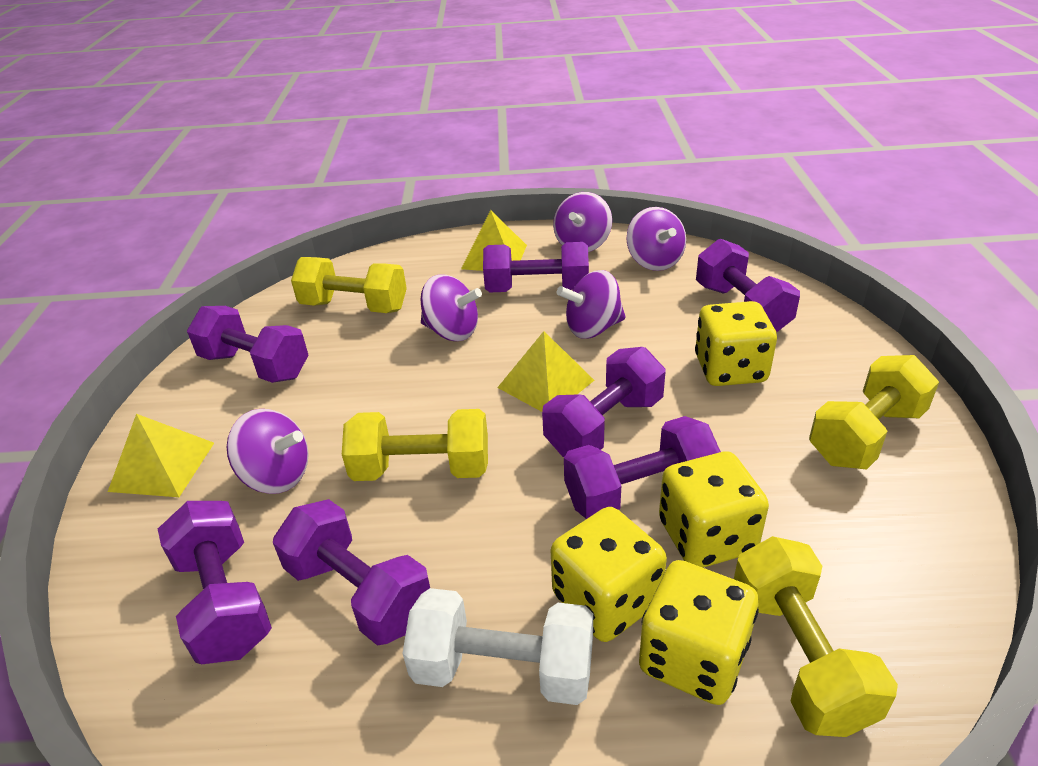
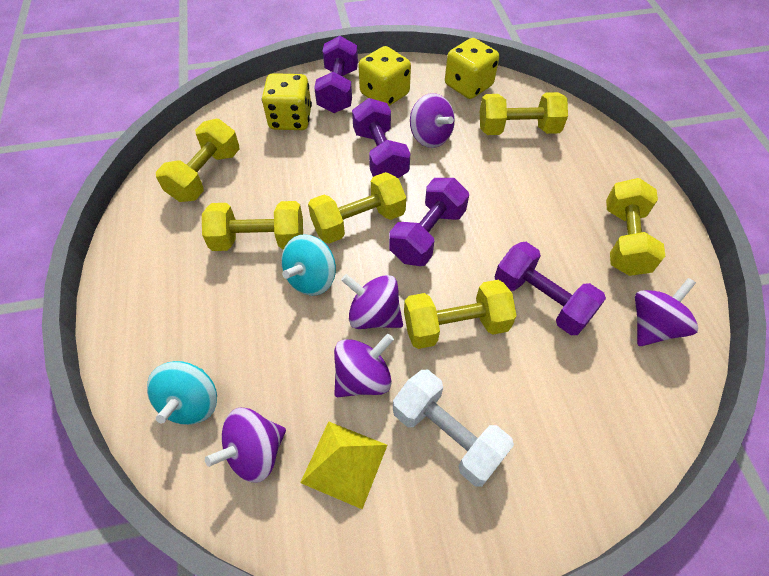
purple dumbbell: 7 -> 4
turquoise spinning top: 0 -> 2
yellow dice: 4 -> 3
yellow dumbbell: 4 -> 6
yellow pyramid: 3 -> 1

